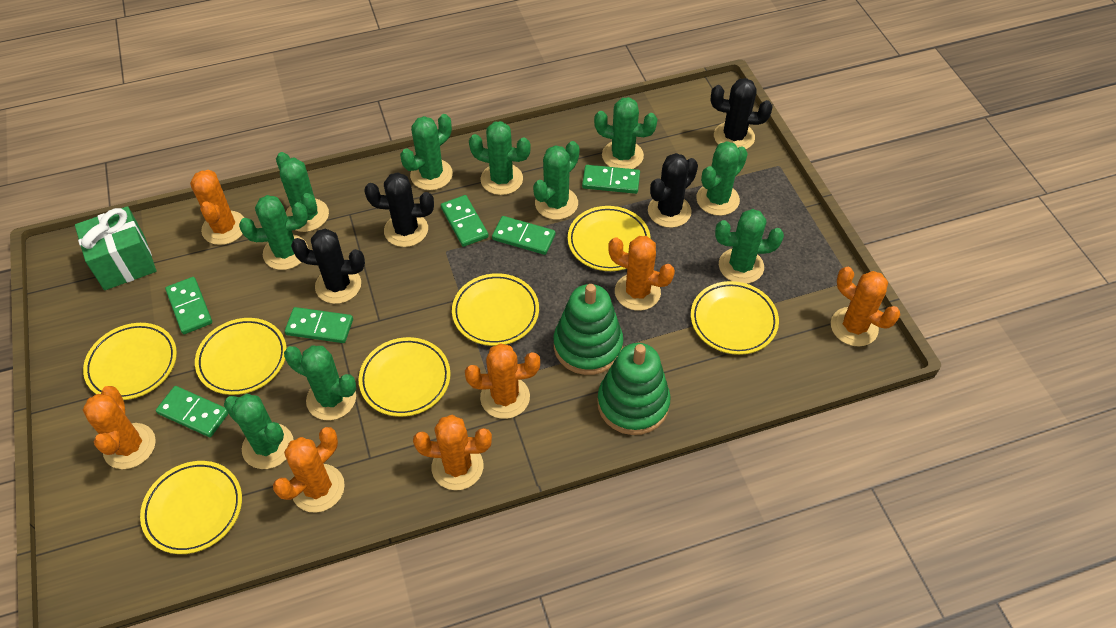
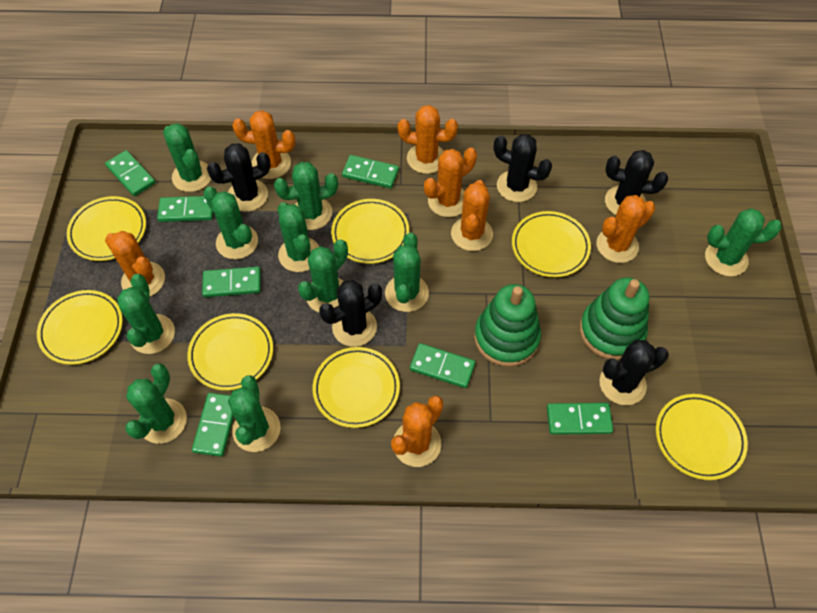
black cactus: 4 -> 5
green domino: 6 -> 7
green gift: 1 -> 0

